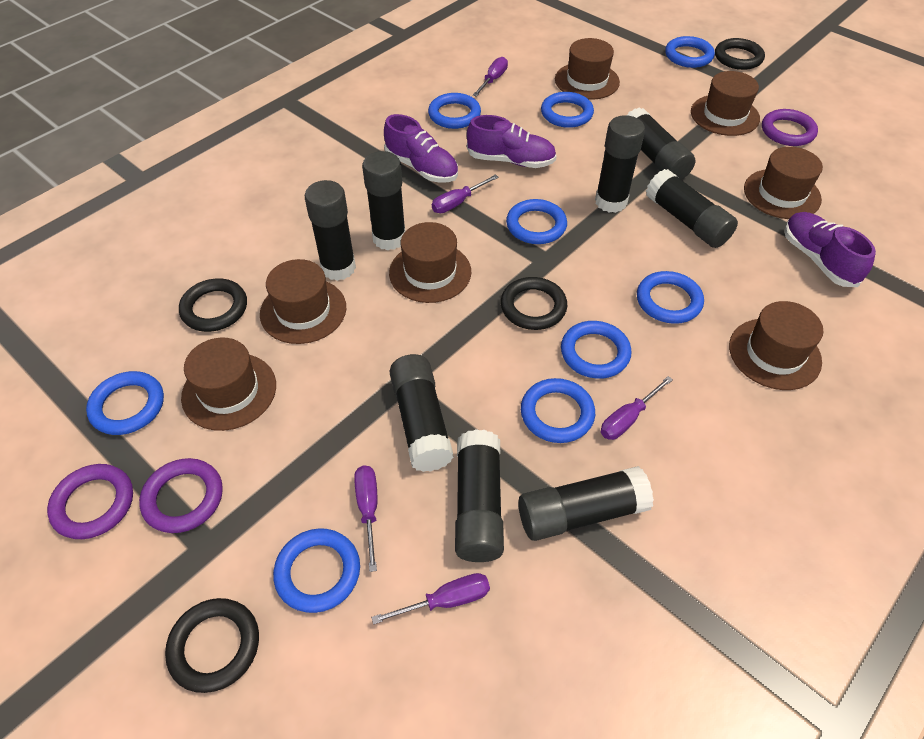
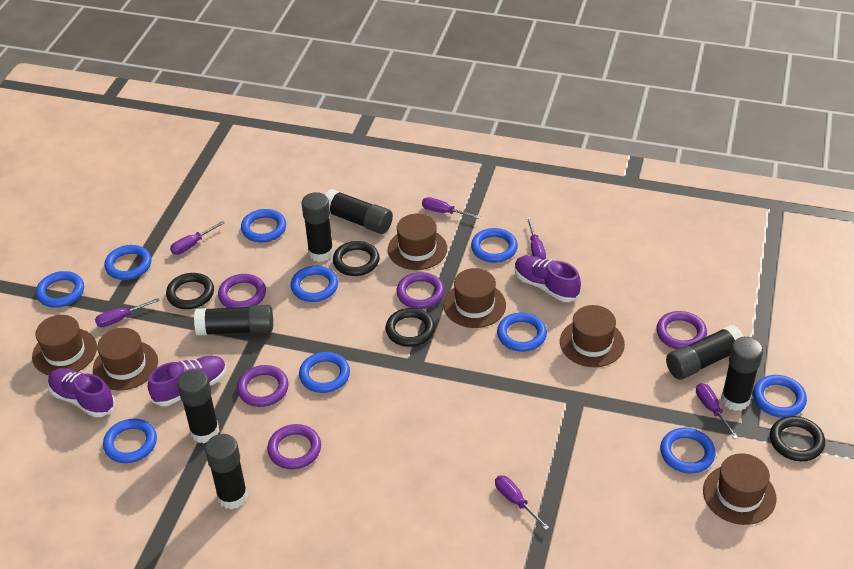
black glue stick: 8 -> 7
blue ring: 9 -> 10
brown hat: 7 -> 6
purple ring: 3 -> 5
purple screwdriver: 5 -> 6

